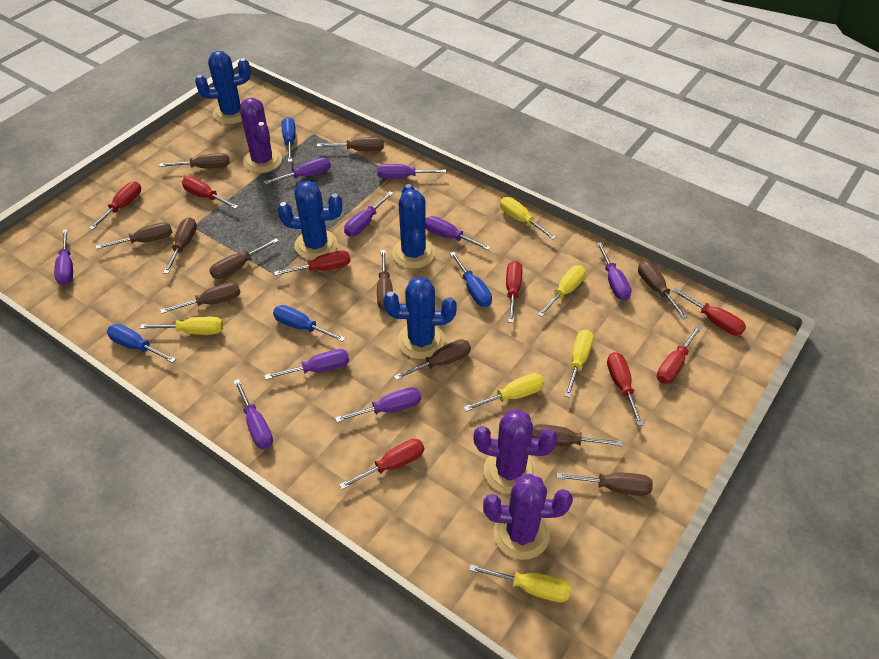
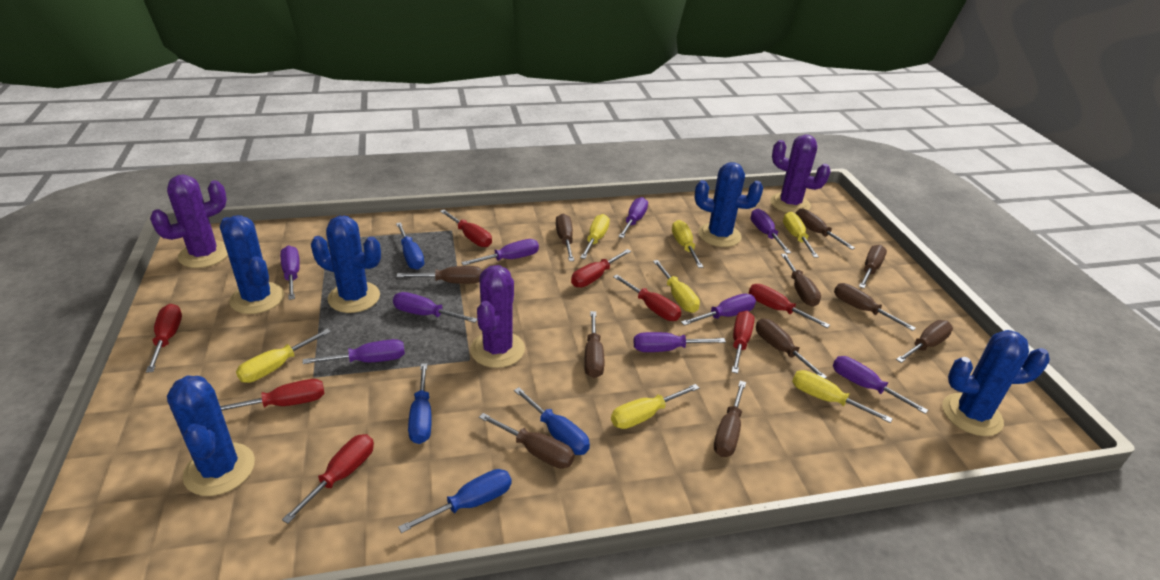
blue cactus: 4 -> 5
yellow screwdriver: 6 -> 7

